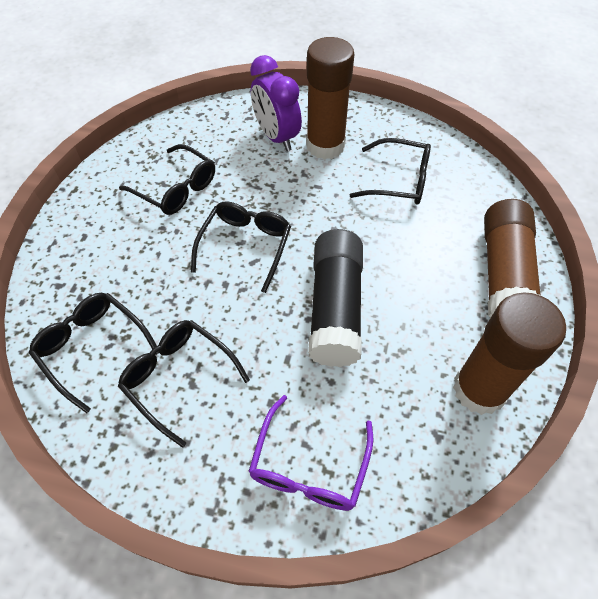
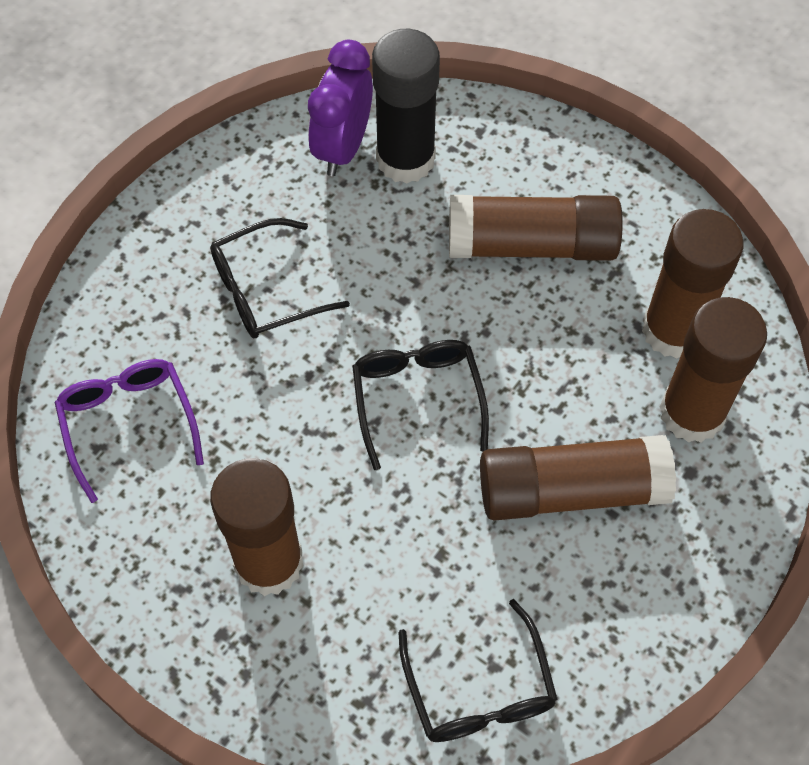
black glasses: 5 -> 3
brown glue stick: 3 -> 5

